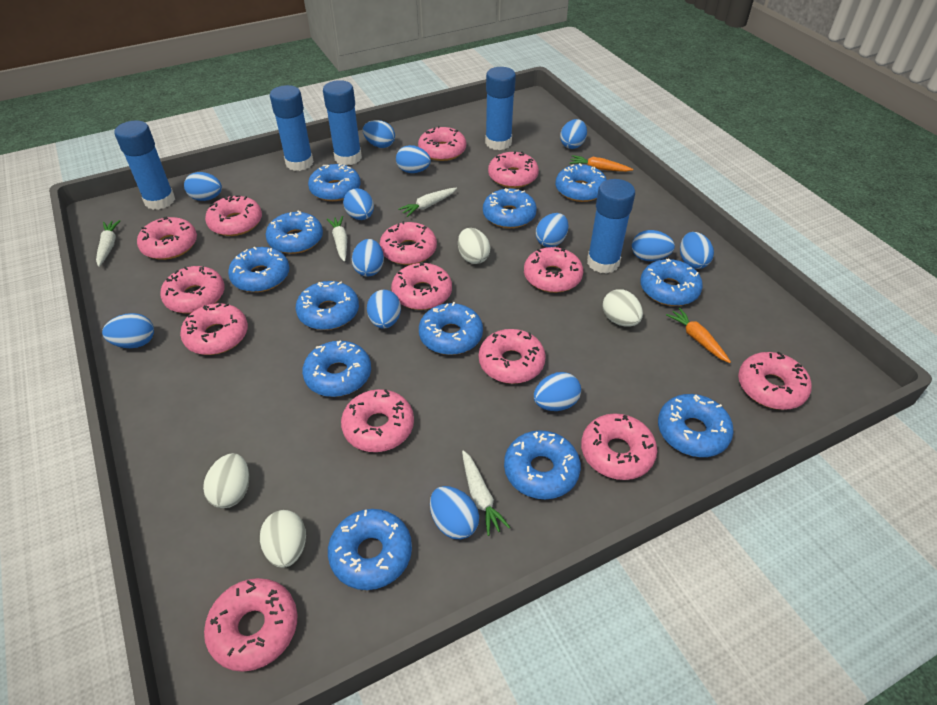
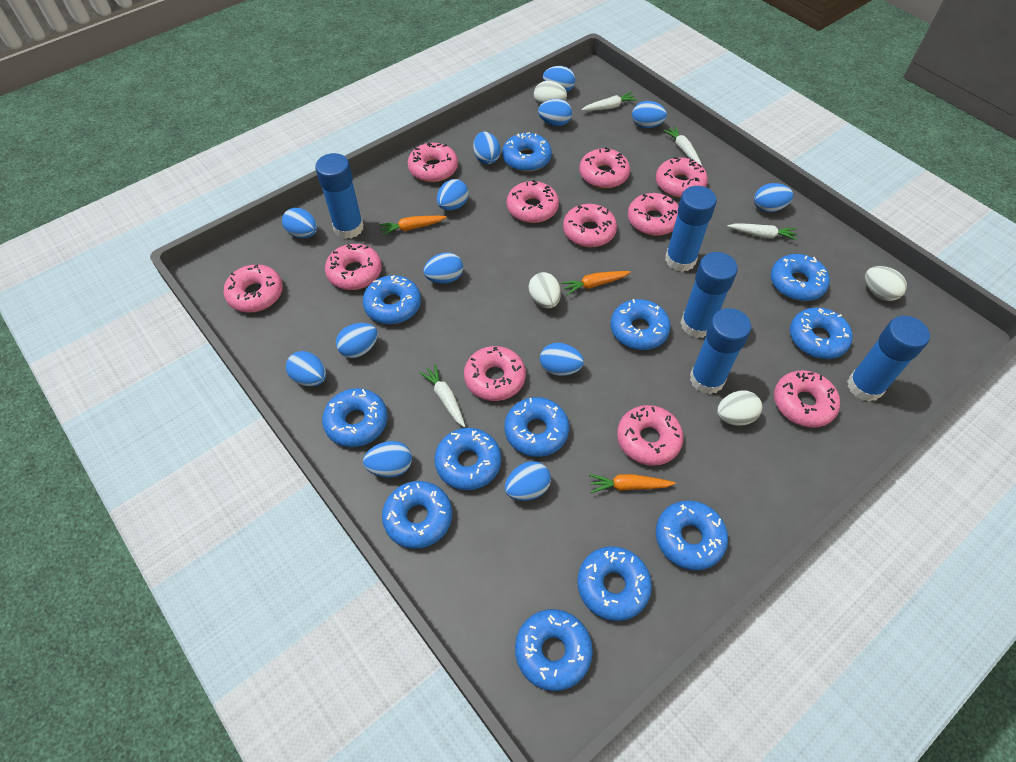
orange carrot: 2 -> 3
pink donut: 14 -> 11

